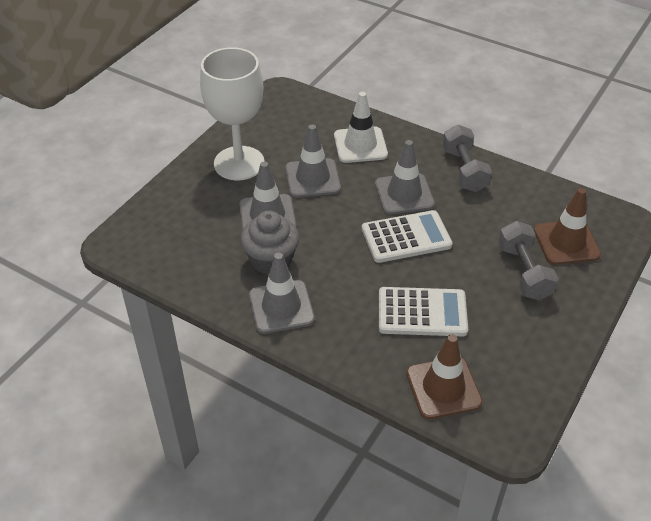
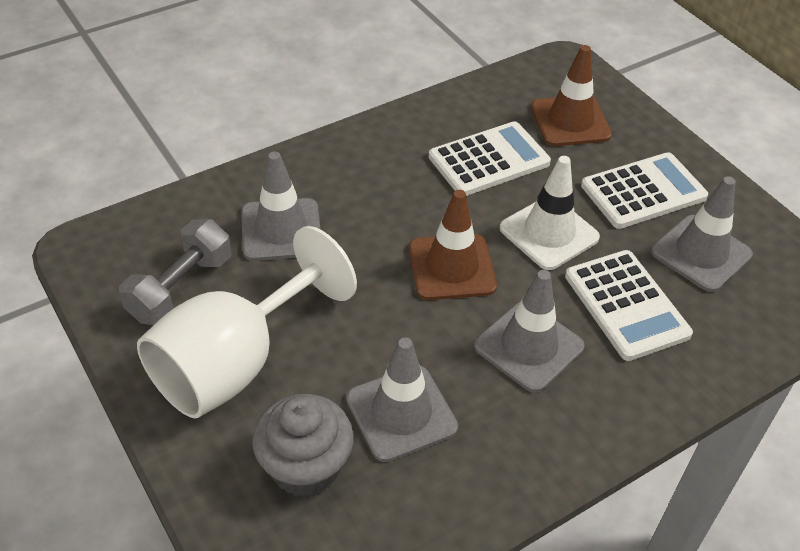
grey dumbbell: 2 -> 1
white calculator: 2 -> 3

